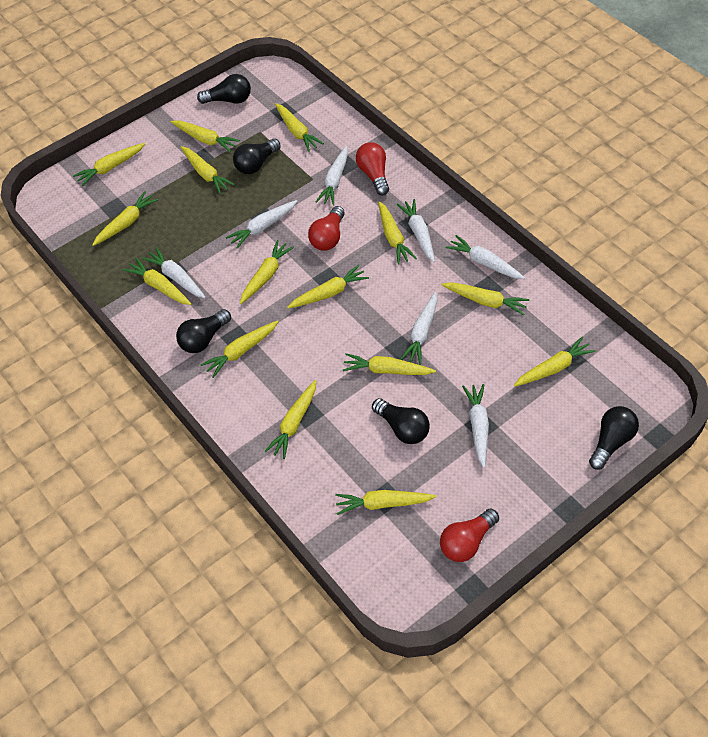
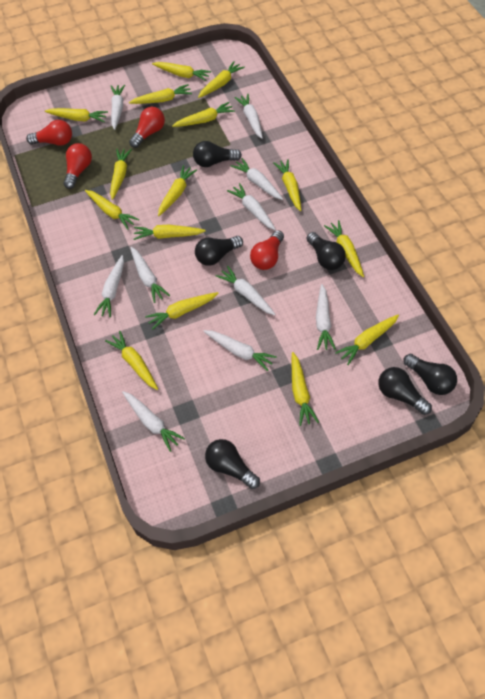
black light bulb: 5 -> 6
red light bulb: 3 -> 4
white carrot: 7 -> 10

